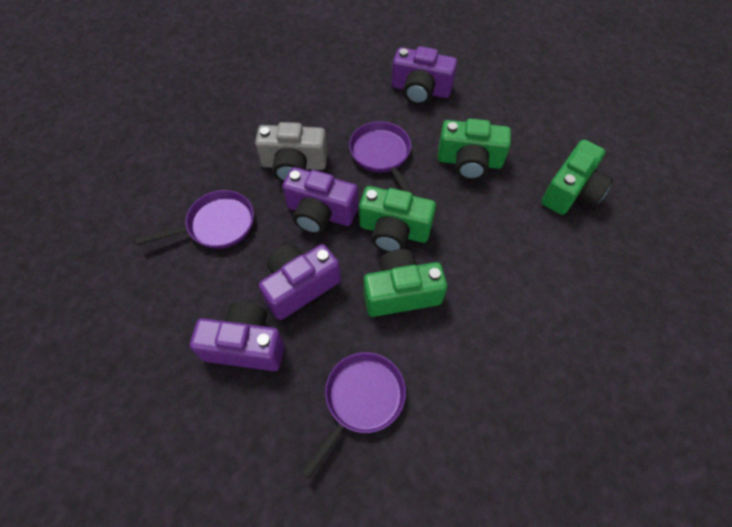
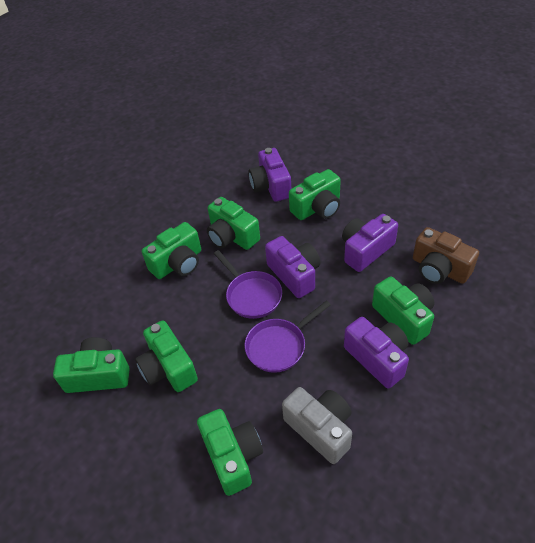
brown camera: 0 -> 1
green camera: 4 -> 7
purple pan: 3 -> 2

